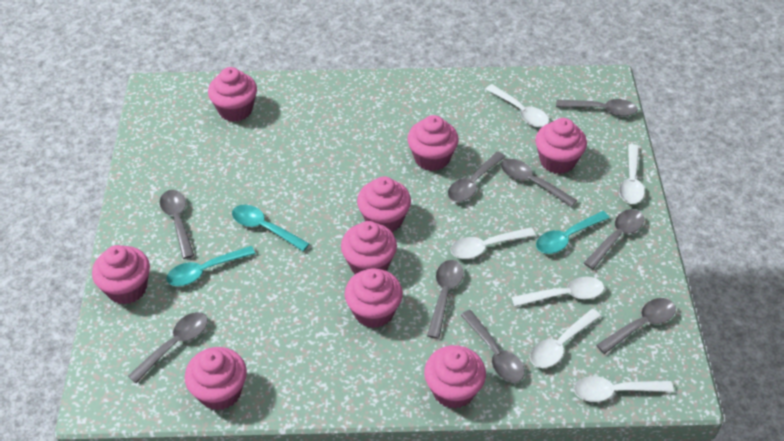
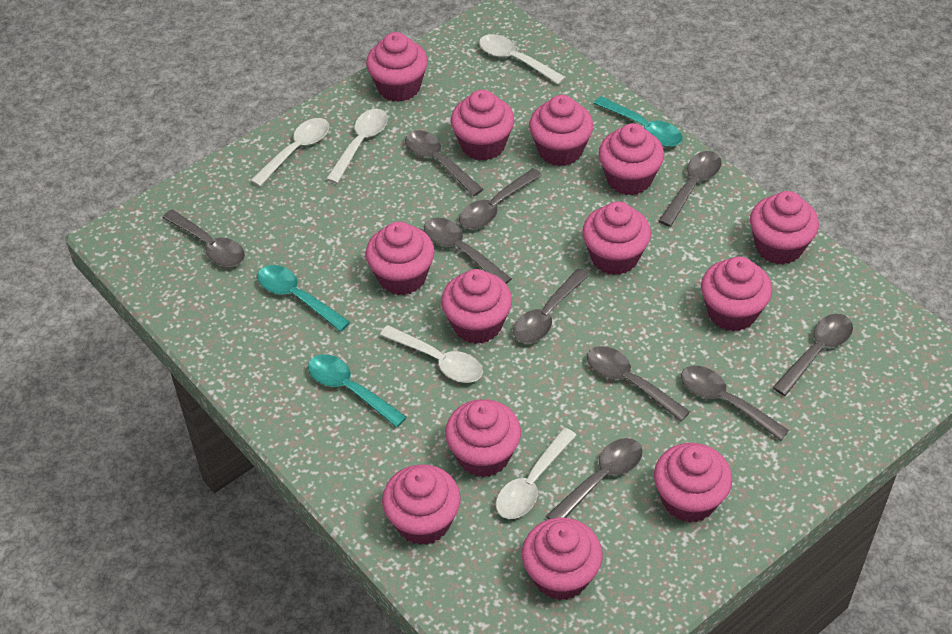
grey spoon: 9 -> 10
pink cupcake: 9 -> 13
white spoon: 6 -> 5

